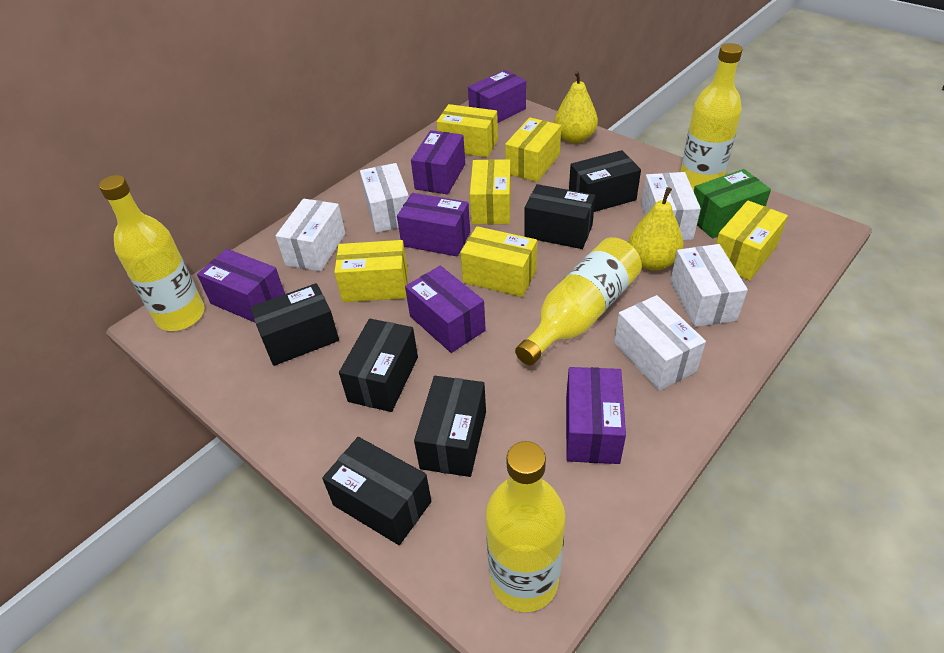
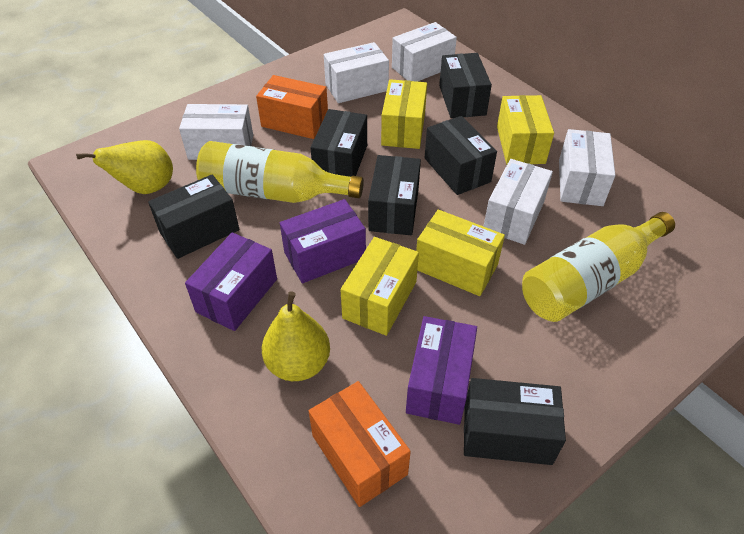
green box: 1 -> 0
orange box: 0 -> 2
purple box: 6 -> 3
yellow bottle: 4 -> 2
yellow box: 6 -> 4

